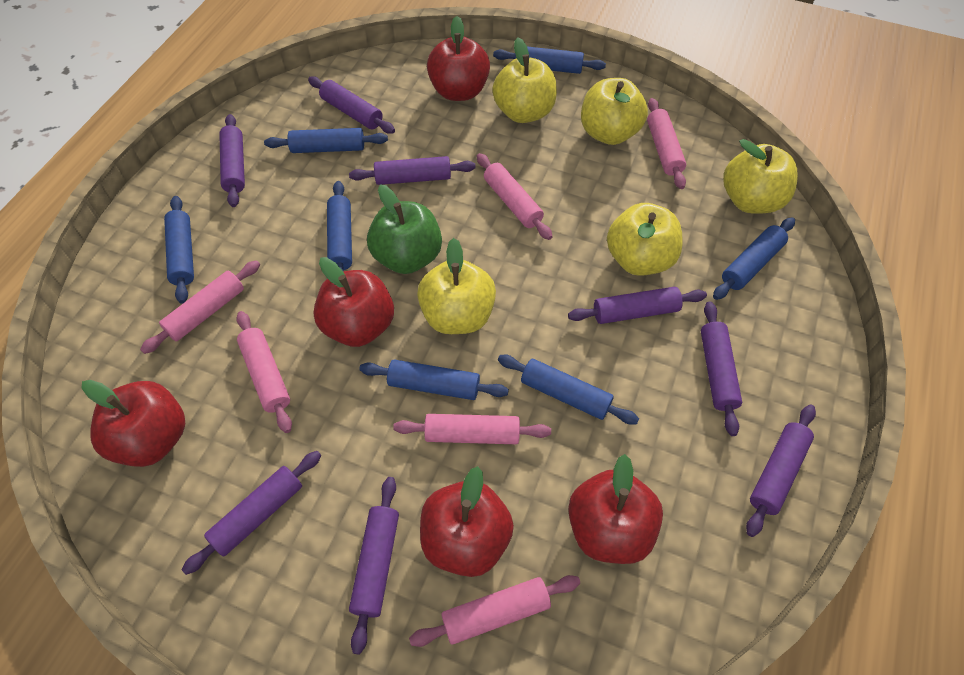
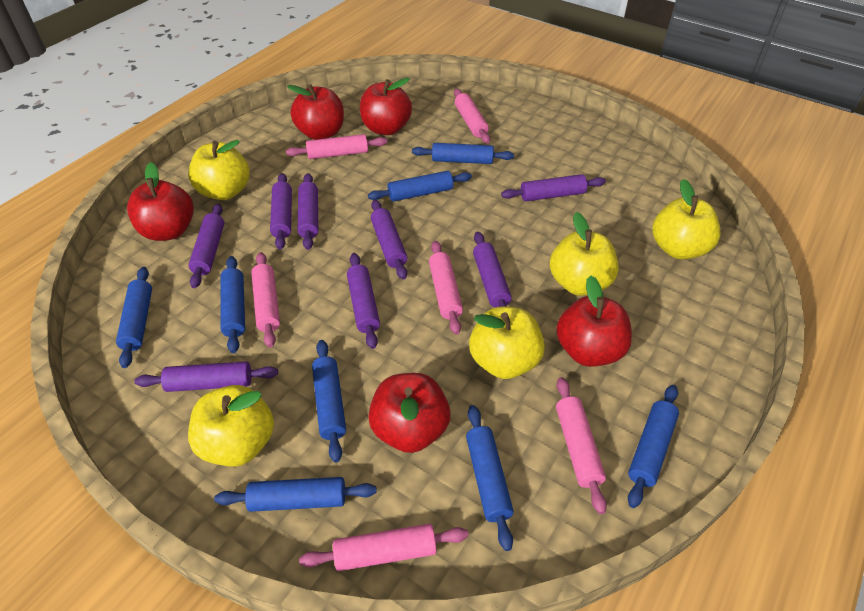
blue rolling pin: 7 -> 8
green apple: 1 -> 0

